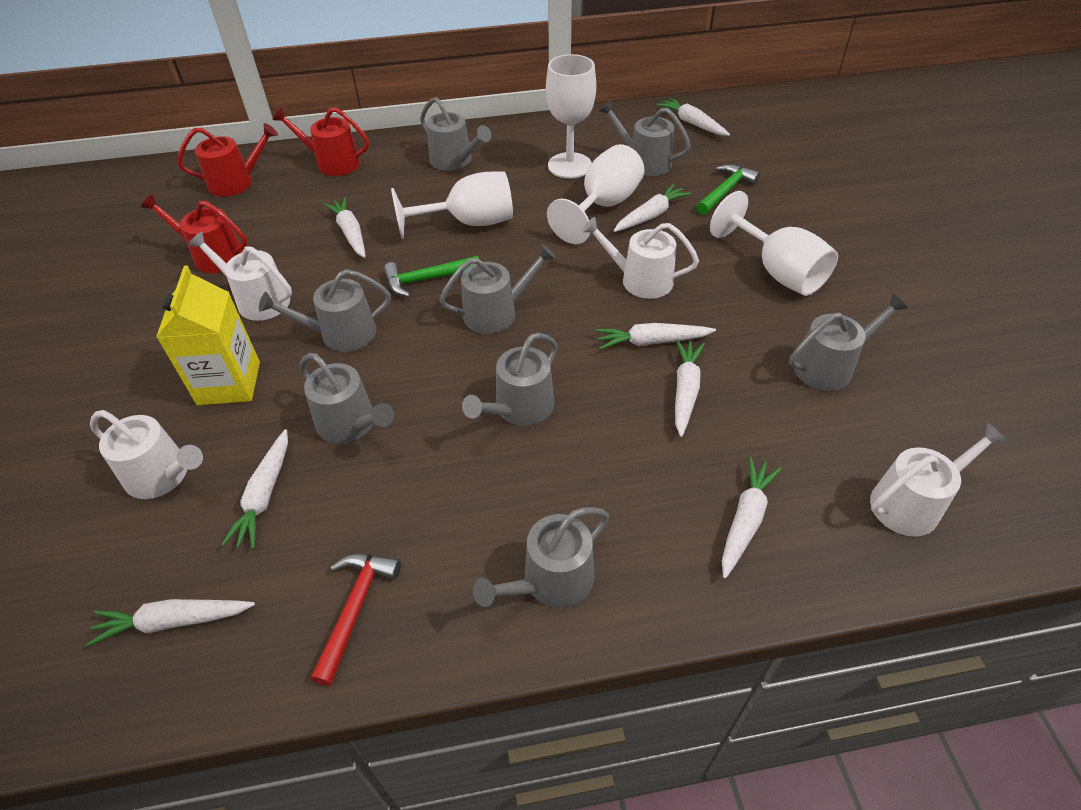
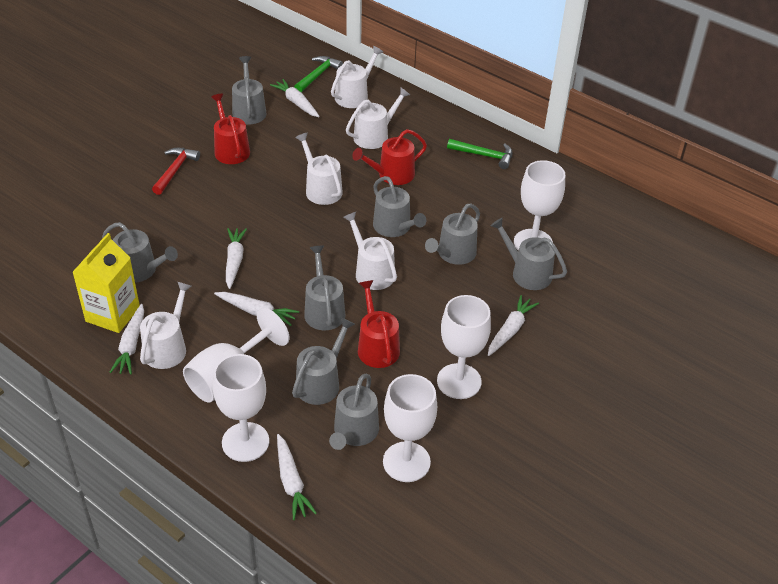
white carrot: 8 -> 6
white goblet: 4 -> 5
white watering can: 4 -> 5

